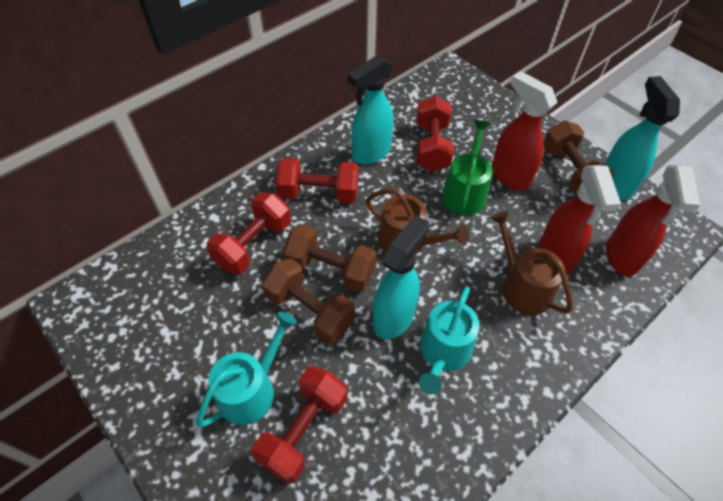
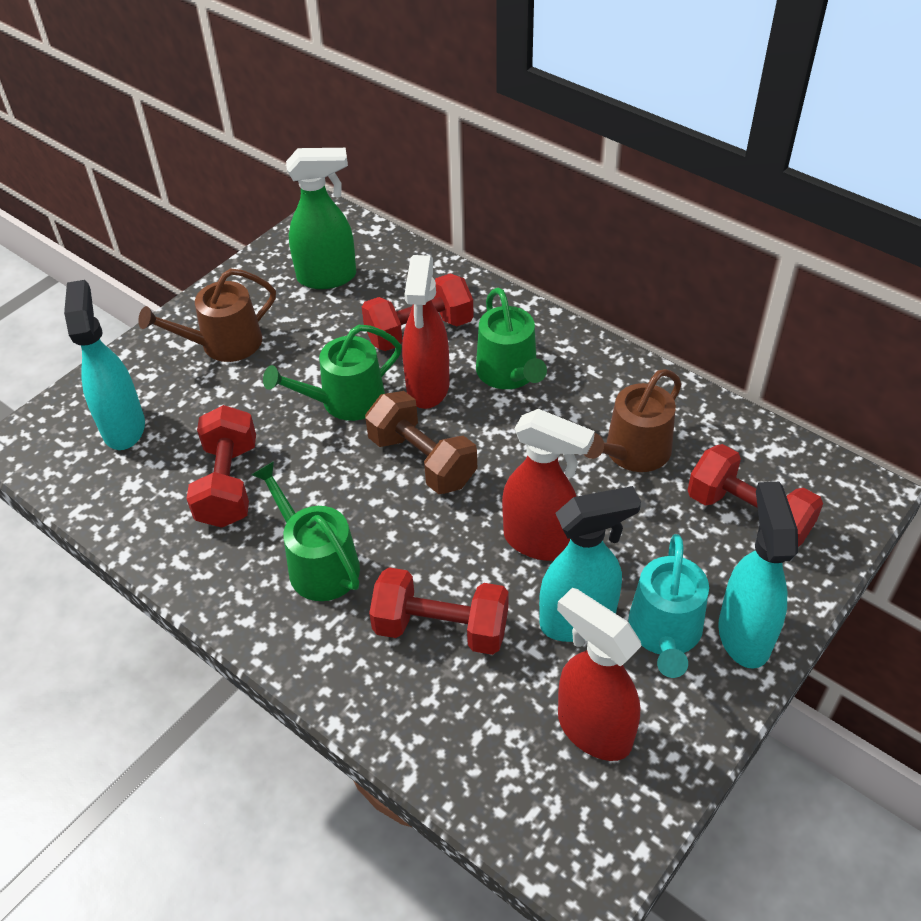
brown dumbbell: 3 -> 1
green spray bottle: 0 -> 1
green watering can: 1 -> 3
turquoise watering can: 2 -> 1

